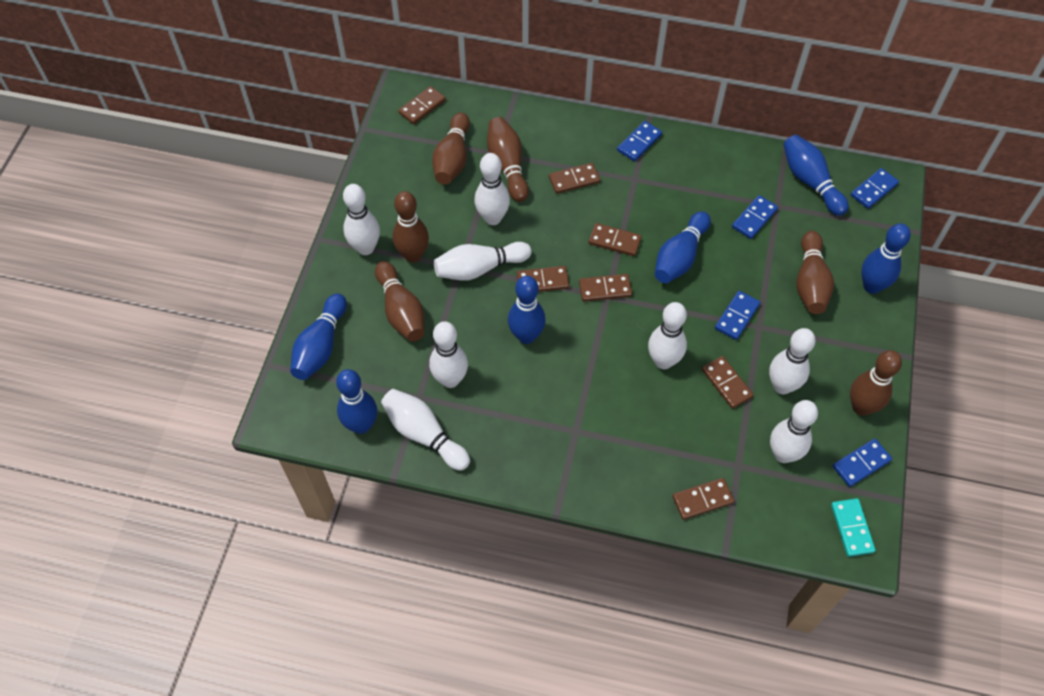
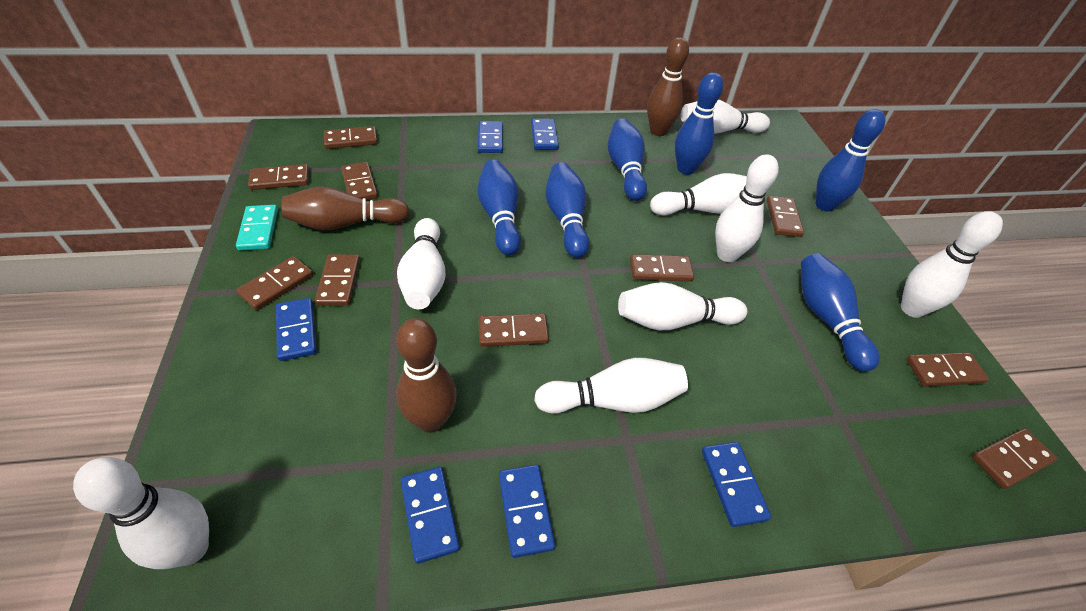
blue domino: 5 -> 6
brown bowling pin: 6 -> 3
brown domino: 7 -> 10

